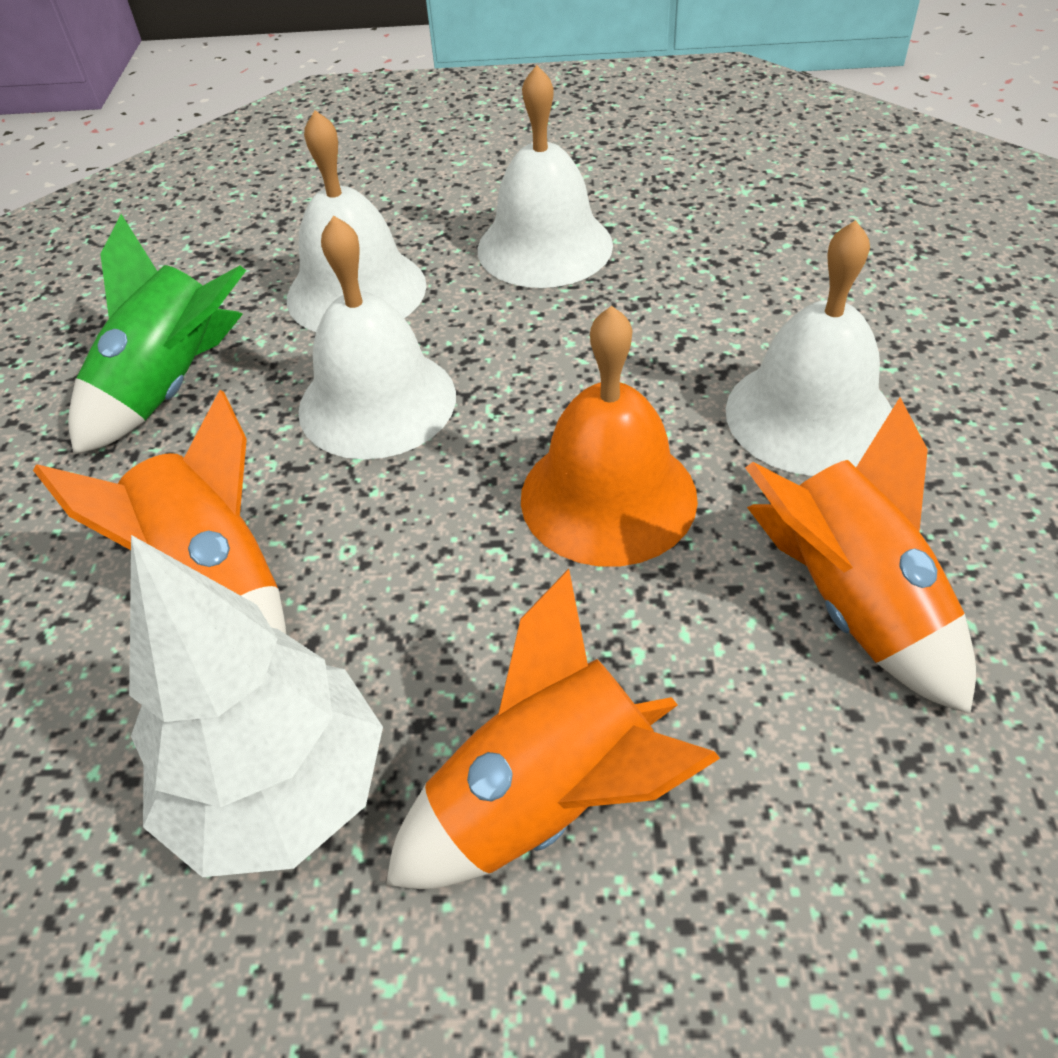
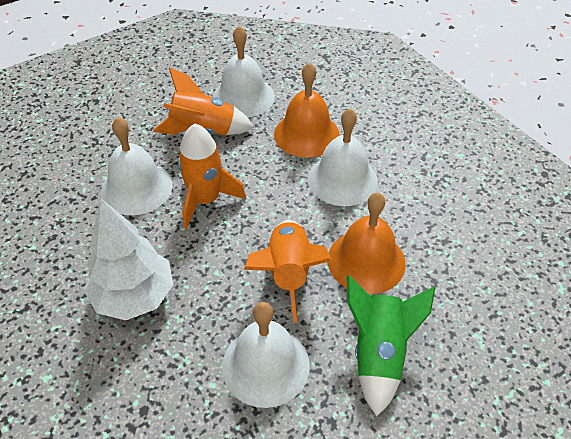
orange bell: 1 -> 2

